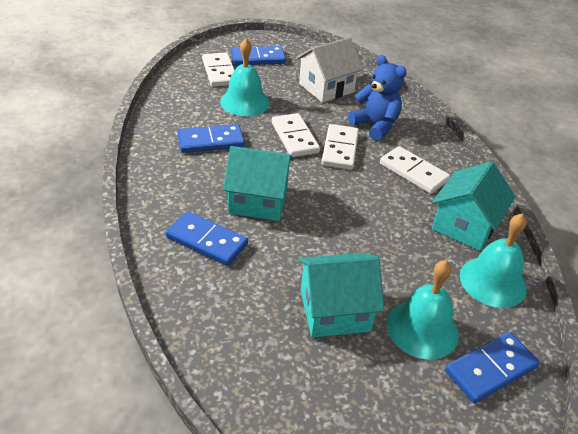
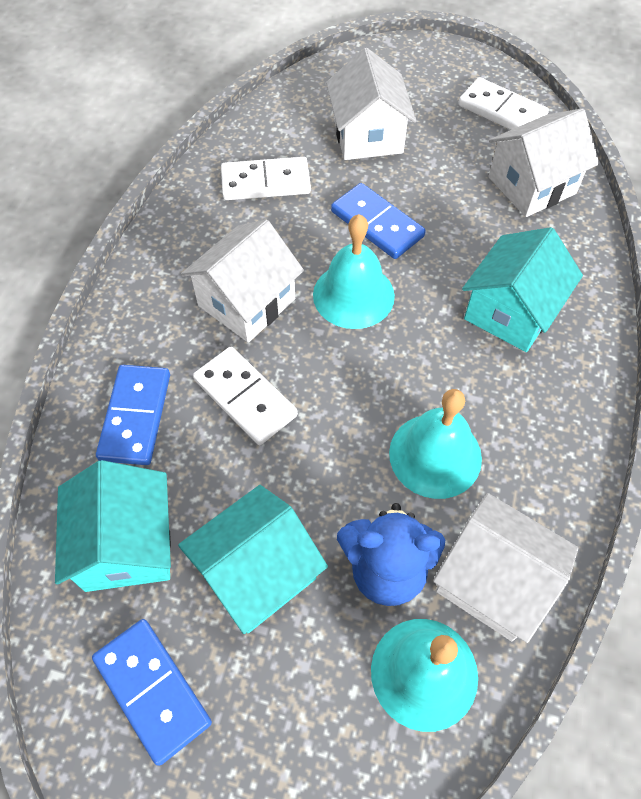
blue domino: 4 -> 3
white domino: 4 -> 3
white house: 1 -> 4

